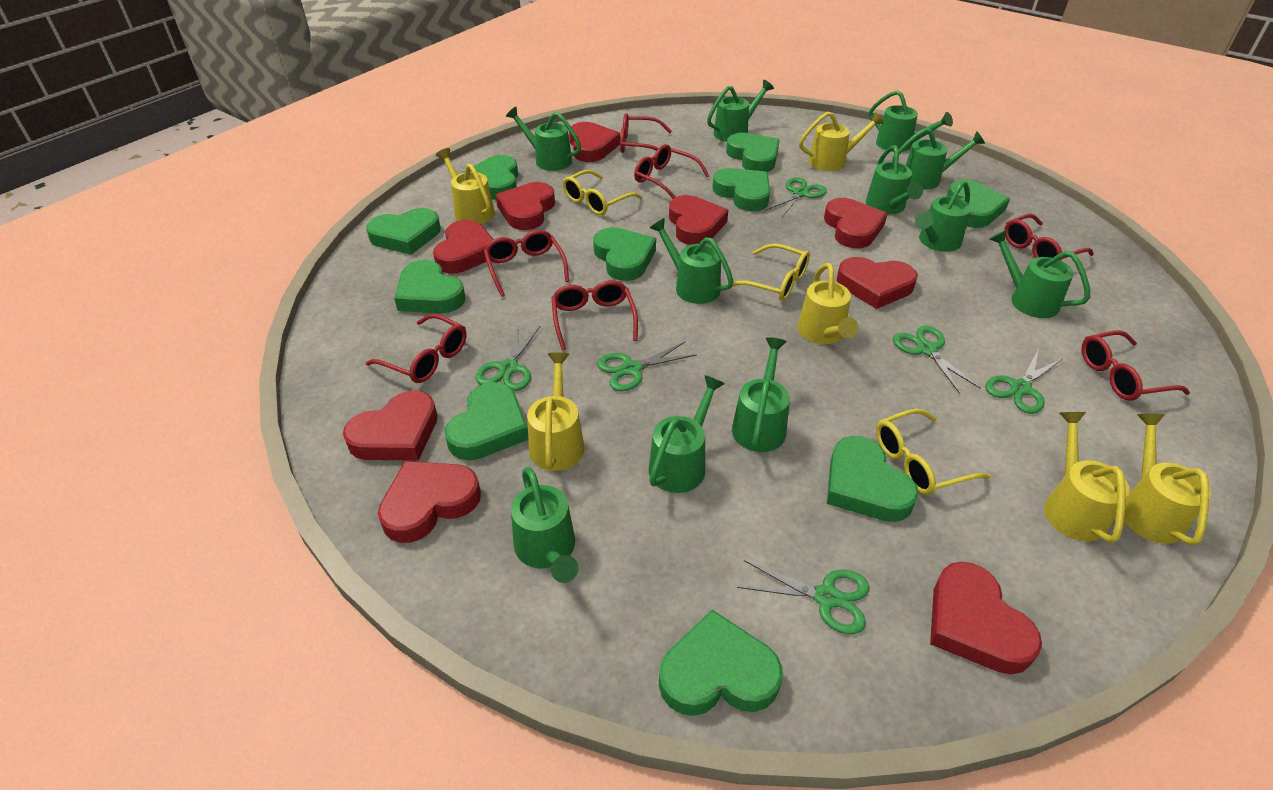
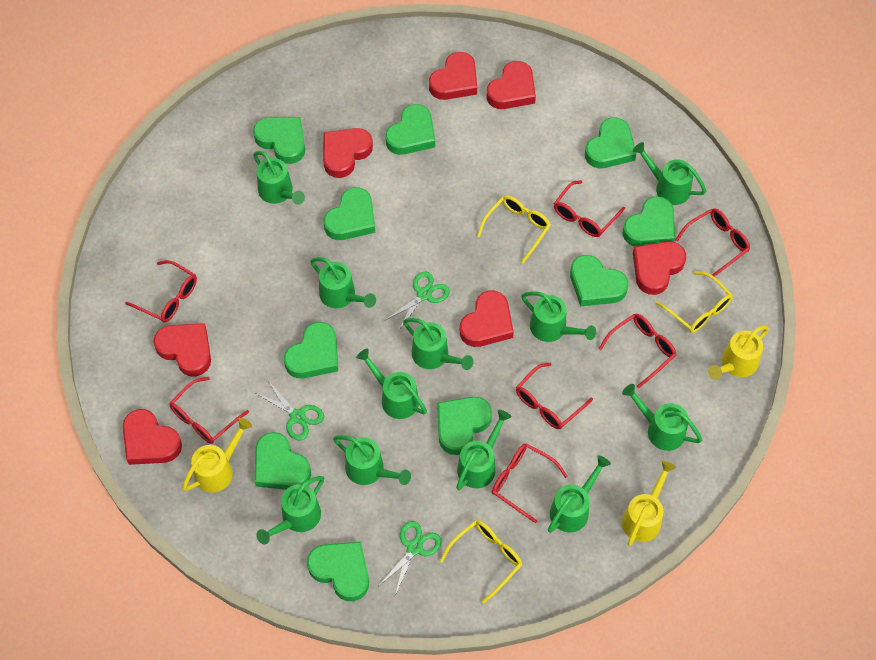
green scissors: 6 -> 3
red heart: 9 -> 7
yellow watering can: 6 -> 3

